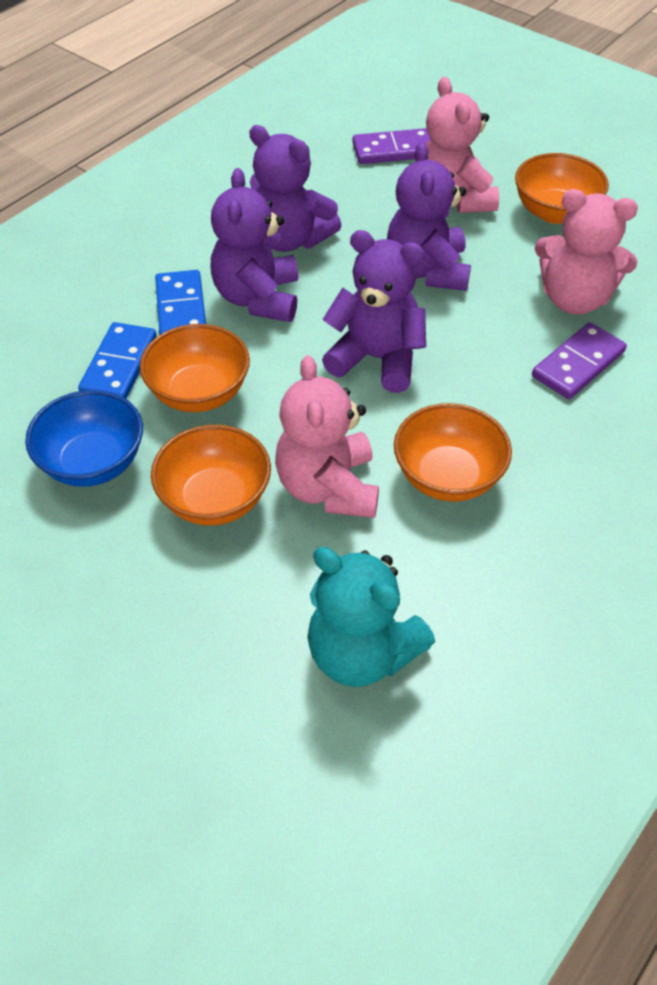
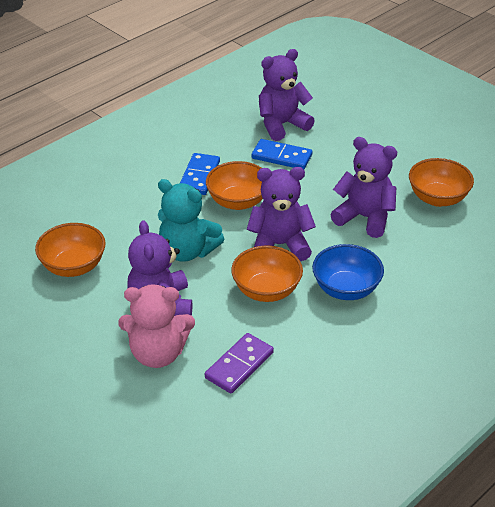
pink teddy bear: 3 -> 1
purple domino: 2 -> 1

